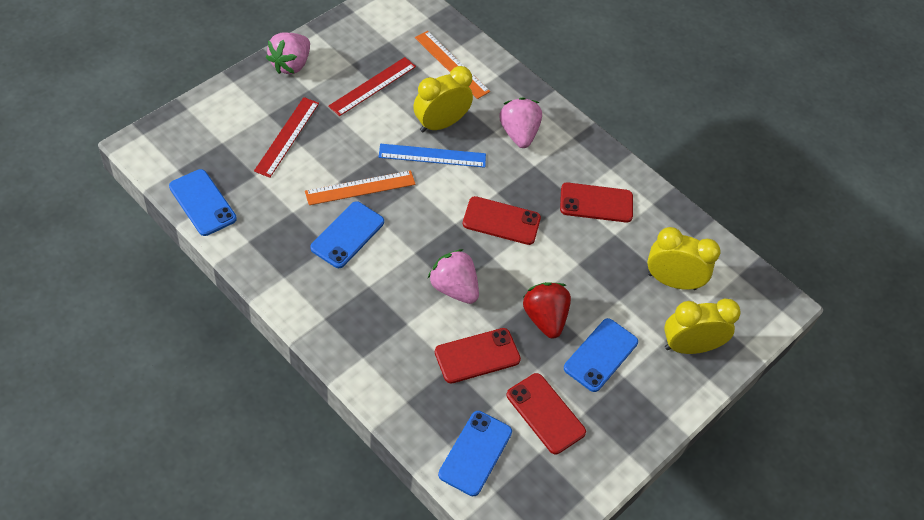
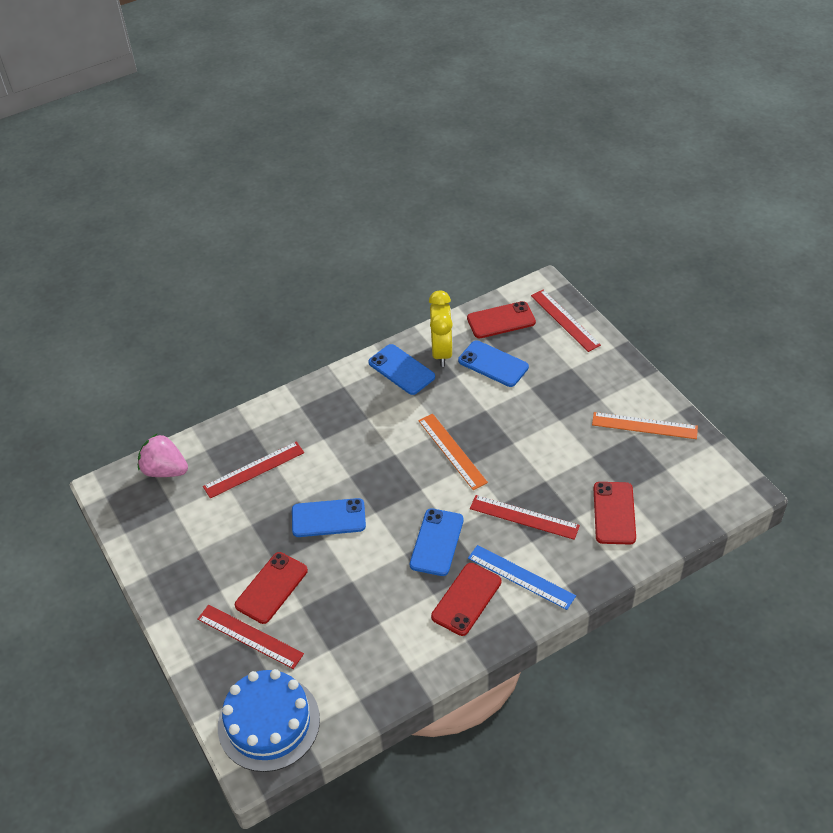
blue cake: 0 -> 1
pink strawberry: 3 -> 1
red ruler: 2 -> 4
red strawberry: 1 -> 0
yellow clock: 3 -> 1

